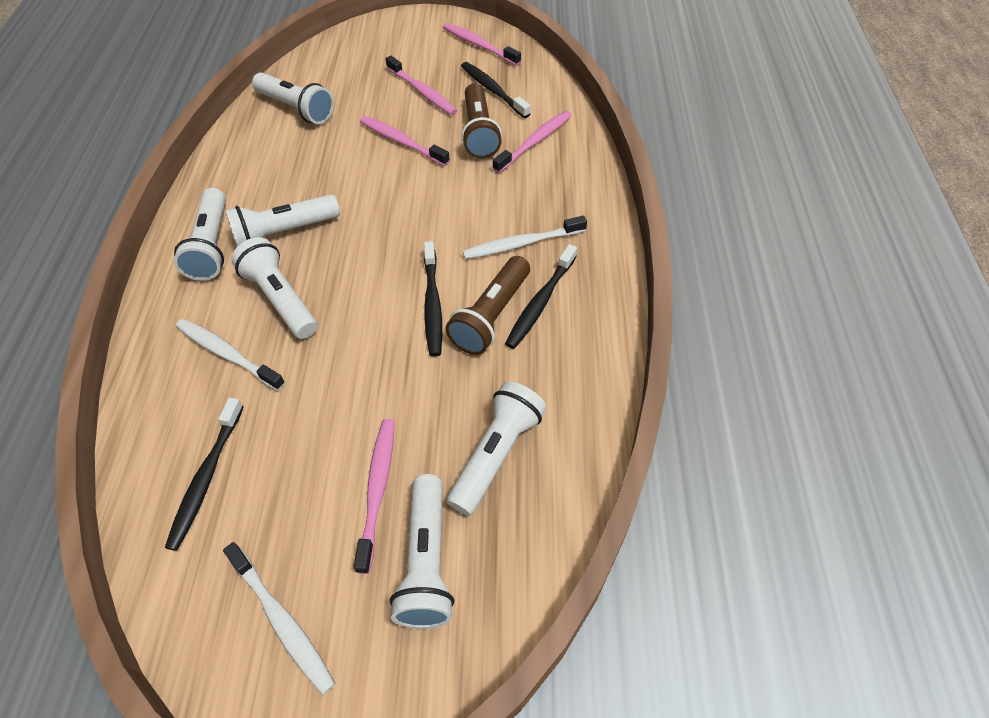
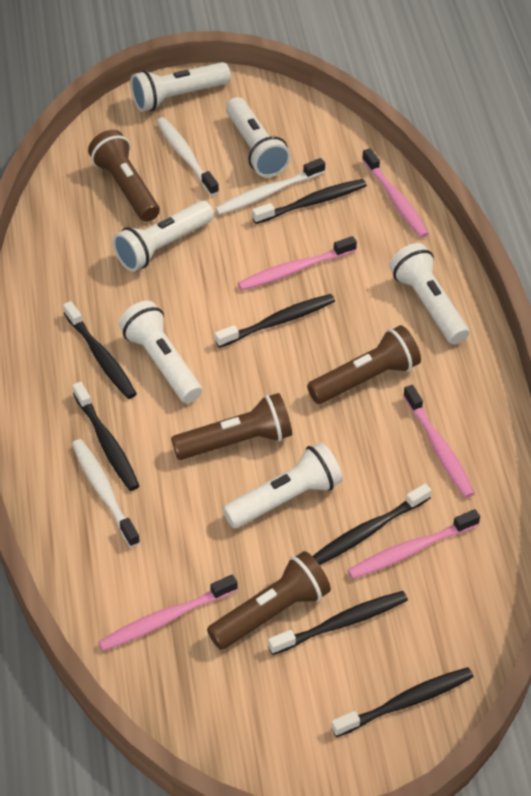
black toothbrush: 4 -> 7
brown flashlight: 2 -> 4

